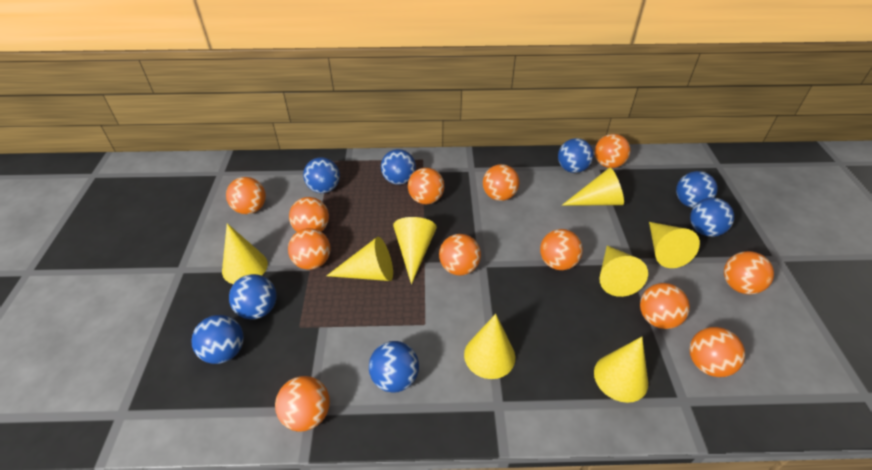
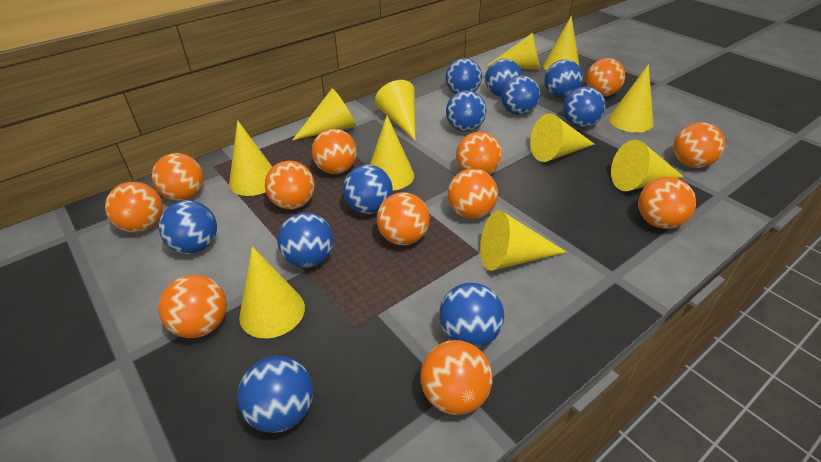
blue ball: 8 -> 11
yellow cone: 8 -> 11

